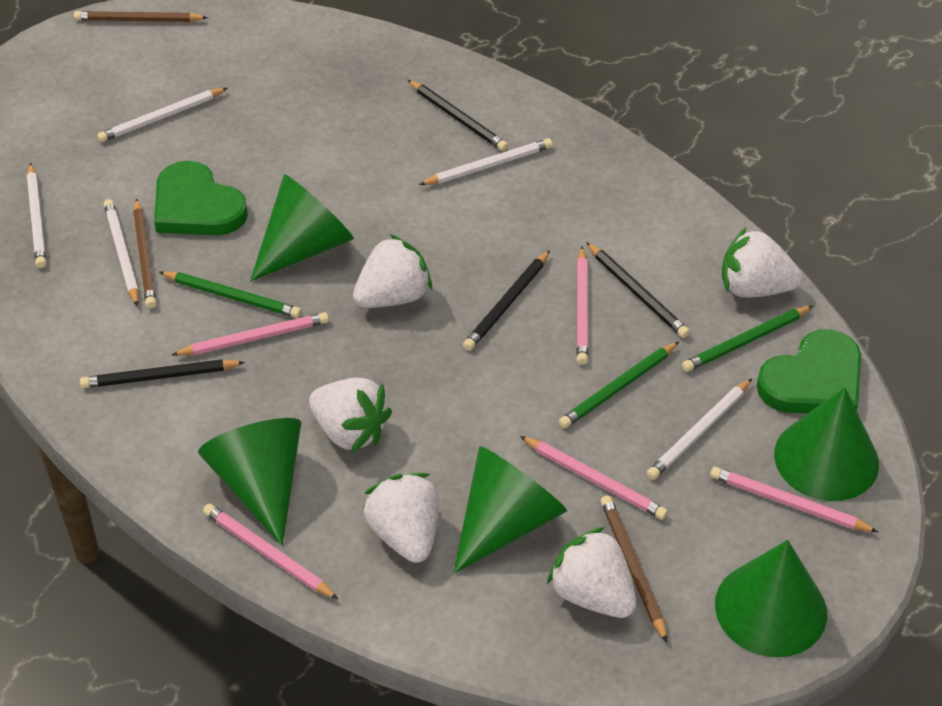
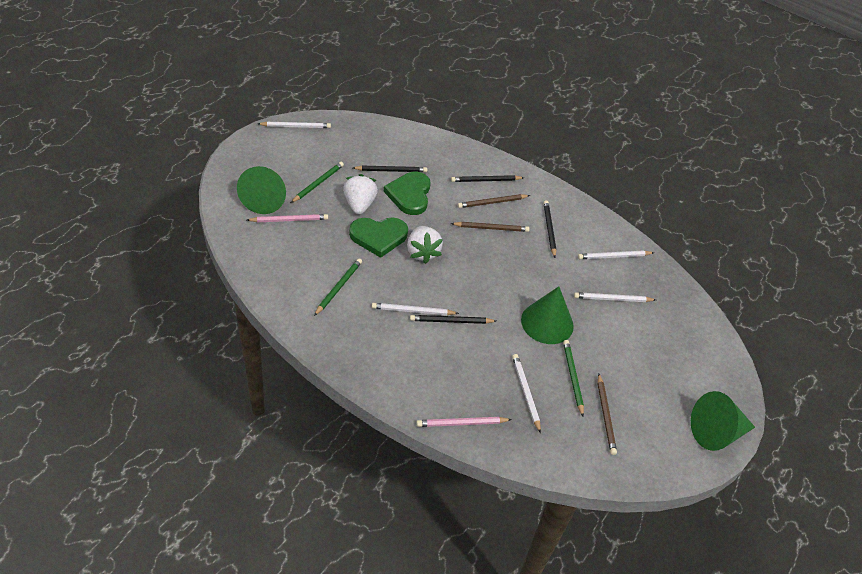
green cone: 5 -> 3
pink pencil: 5 -> 2
white strawberry: 5 -> 2

